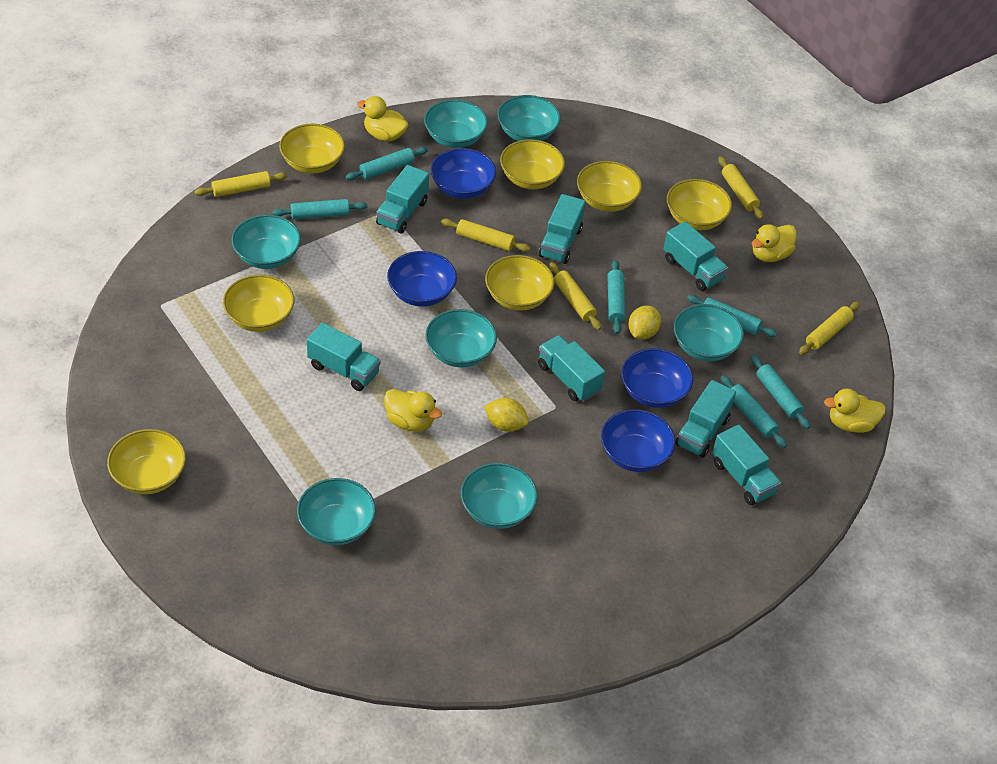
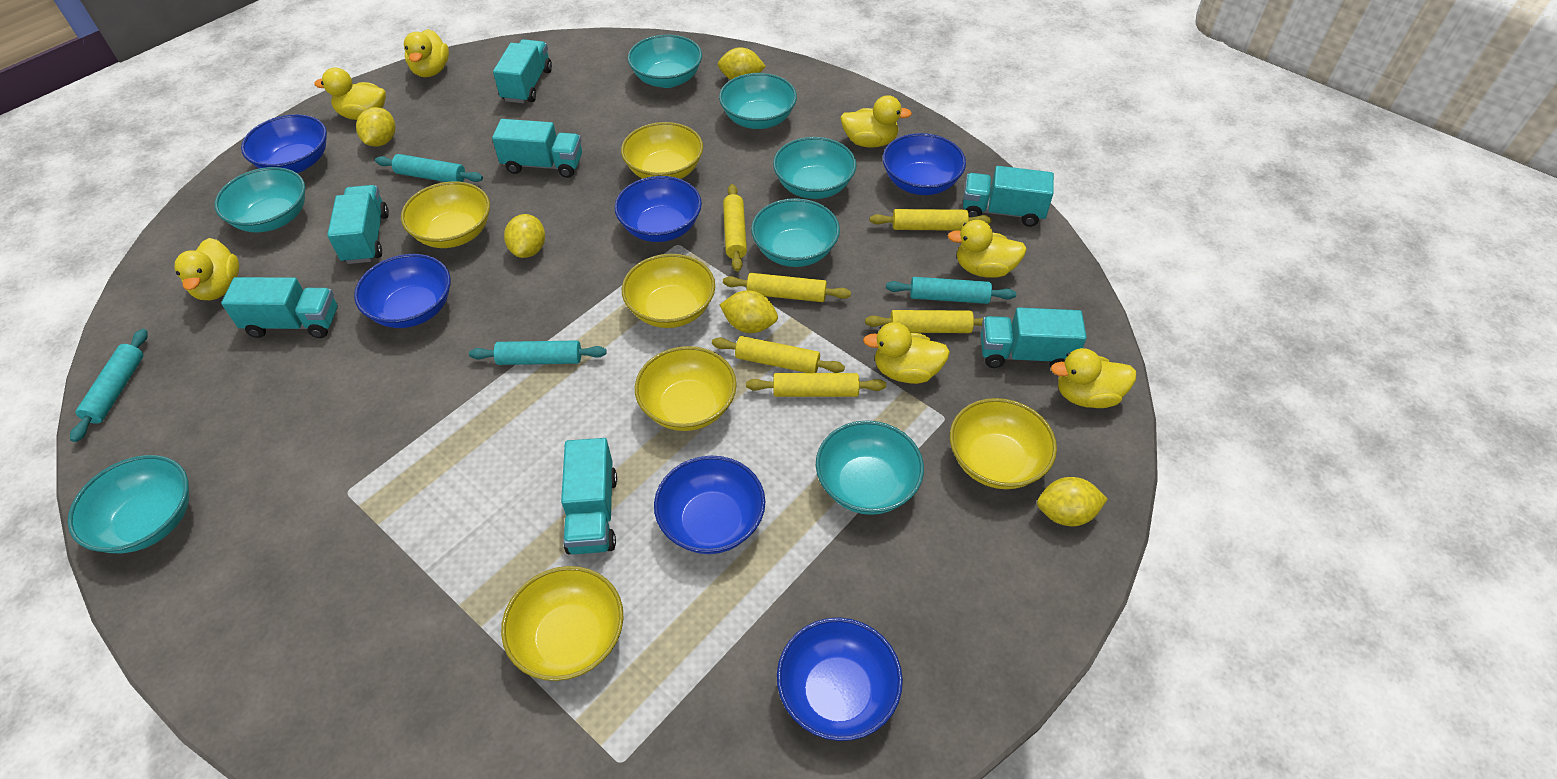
blue bowl: 4 -> 6
turquoise rolling pin: 6 -> 4
yellow bowl: 7 -> 6
yellow duck: 4 -> 7
yellow lemon: 2 -> 5
yellow rolling pin: 5 -> 6

